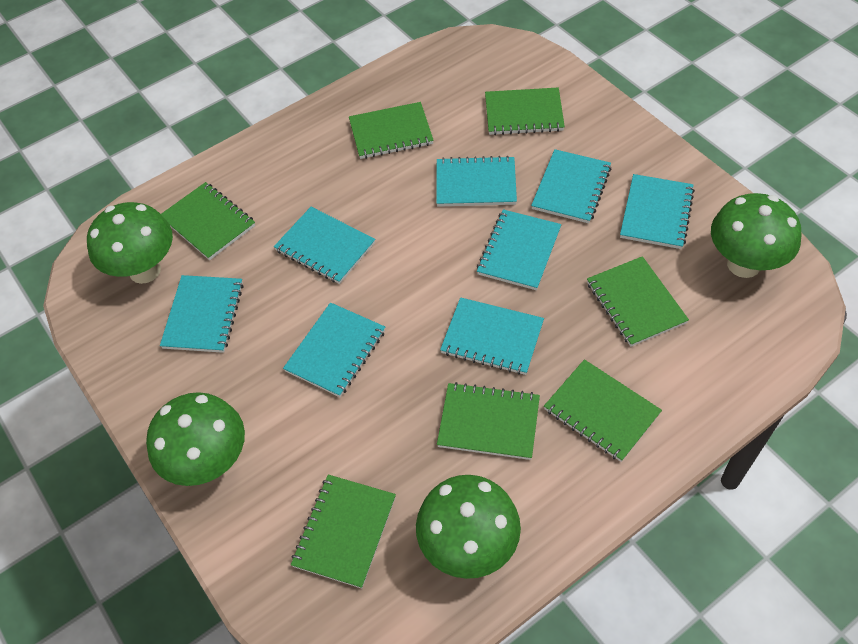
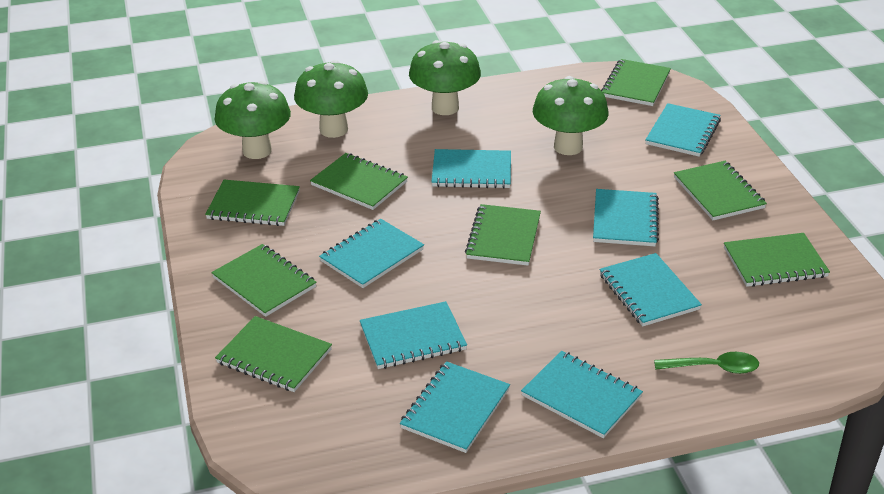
green notebook: 7 -> 8
green spoon: 0 -> 1

